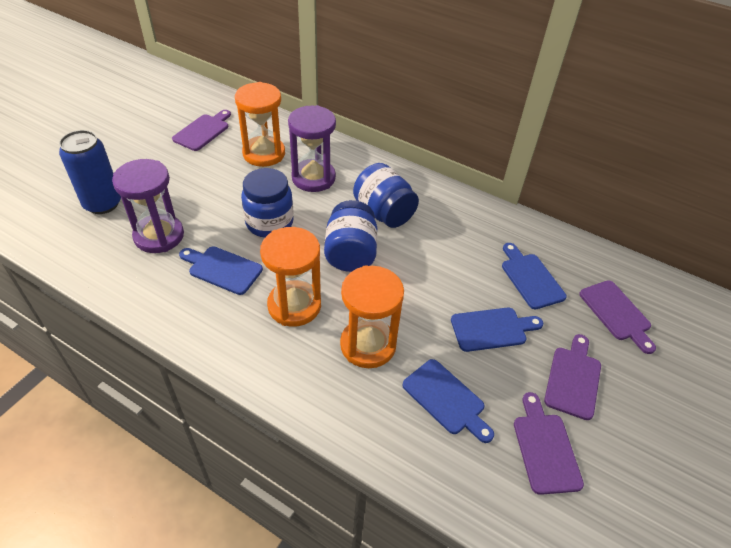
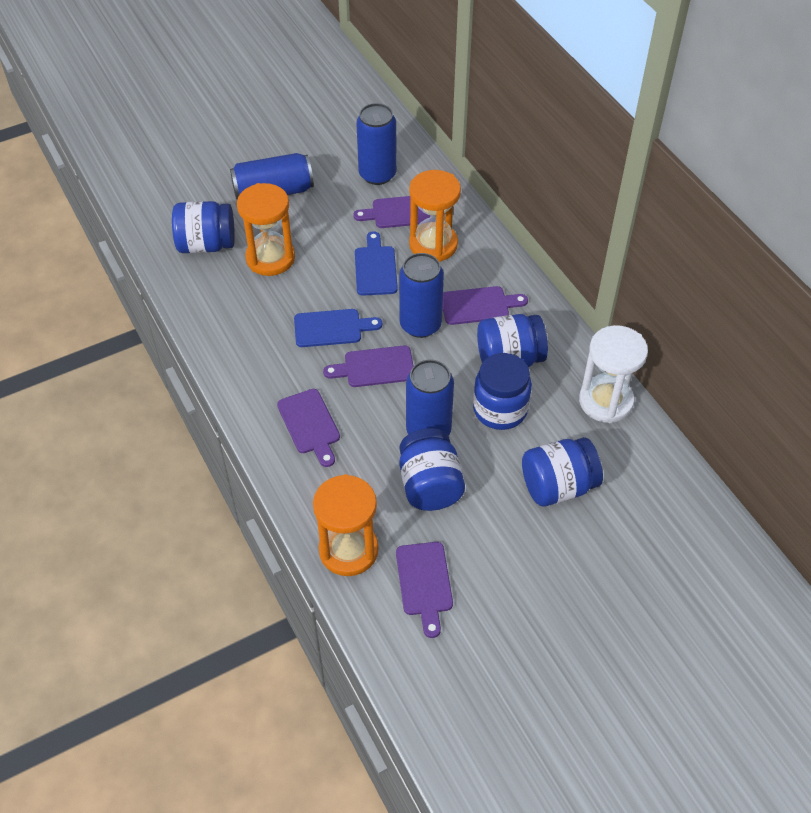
blue can: 1 -> 4
blue cutting board: 4 -> 2
blue jar: 3 -> 5
purple cutting board: 4 -> 5
purple hourglass: 2 -> 0
white hourglass: 0 -> 1

